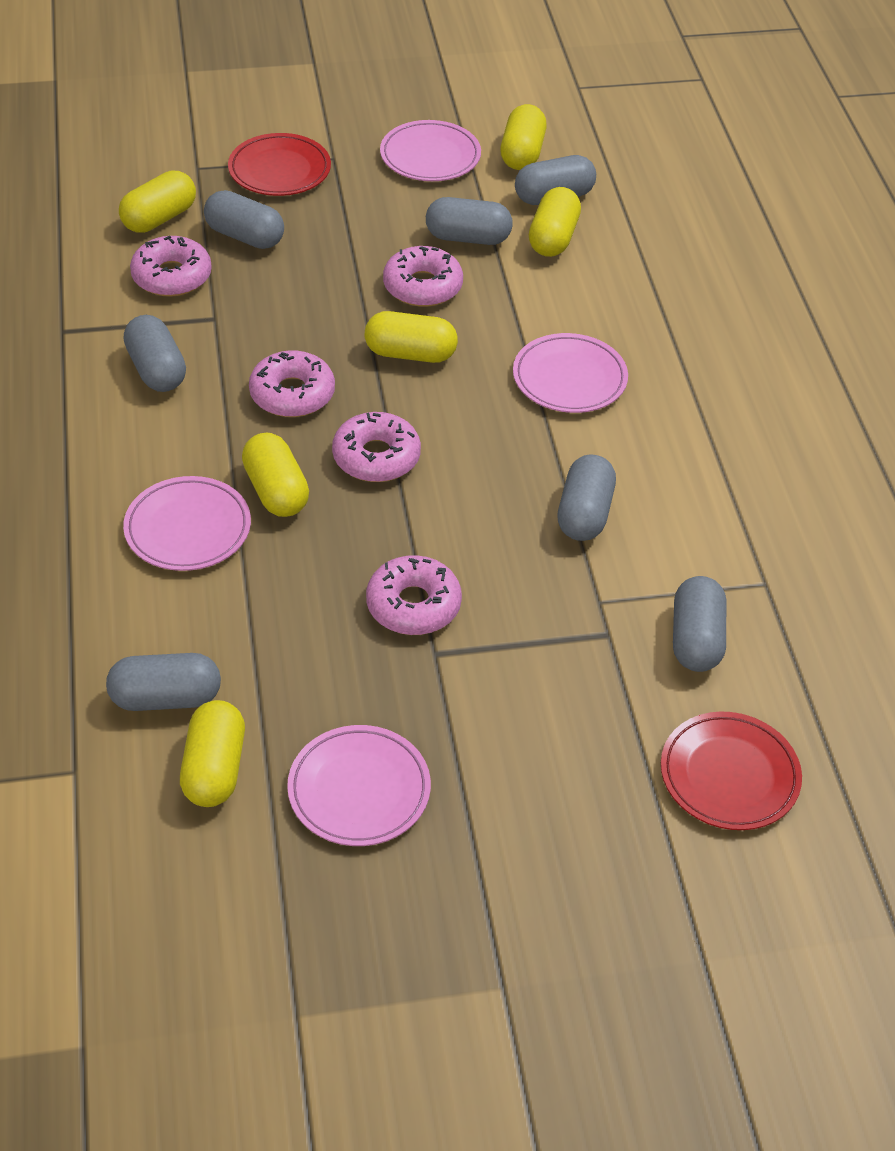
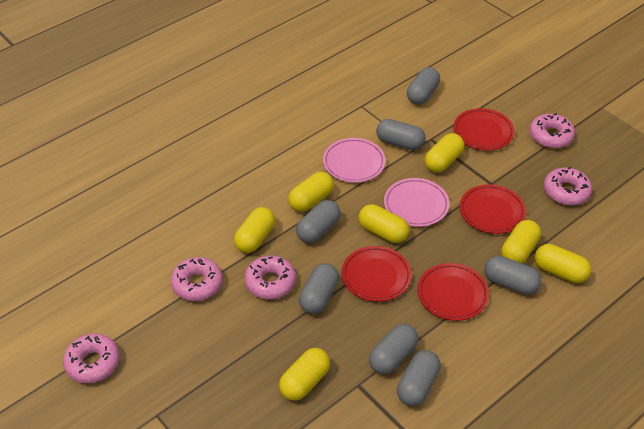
pink plate: 4 -> 2
red plate: 2 -> 4
yellow capsule: 6 -> 7

